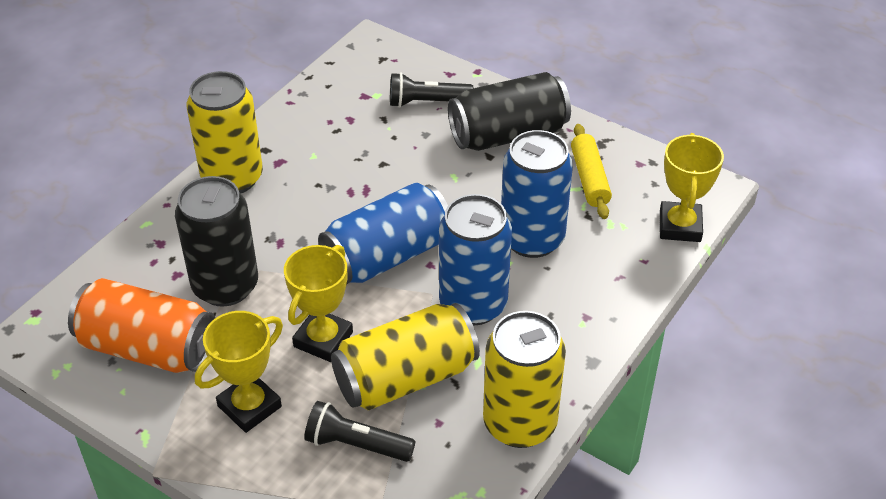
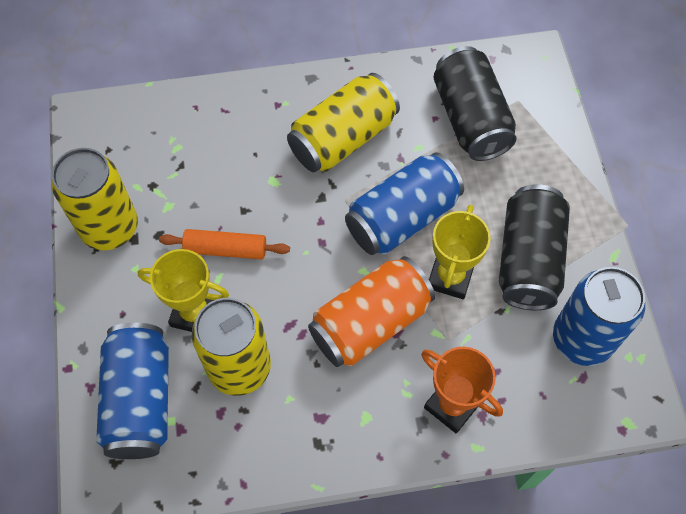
black flashlight: 2 -> 0
orange rolling pin: 0 -> 1
orange trophy: 0 -> 1
yellow rolling pin: 1 -> 0
yellow trophy: 3 -> 2

